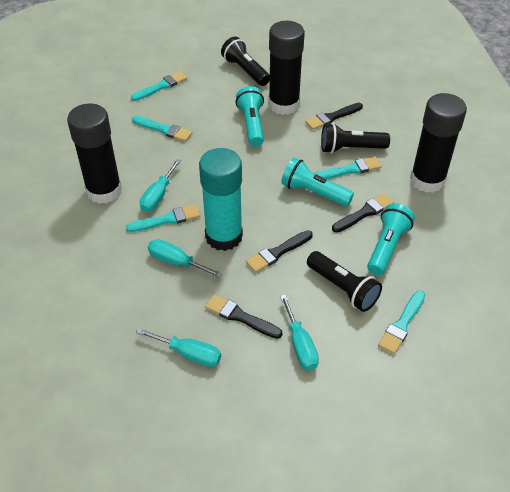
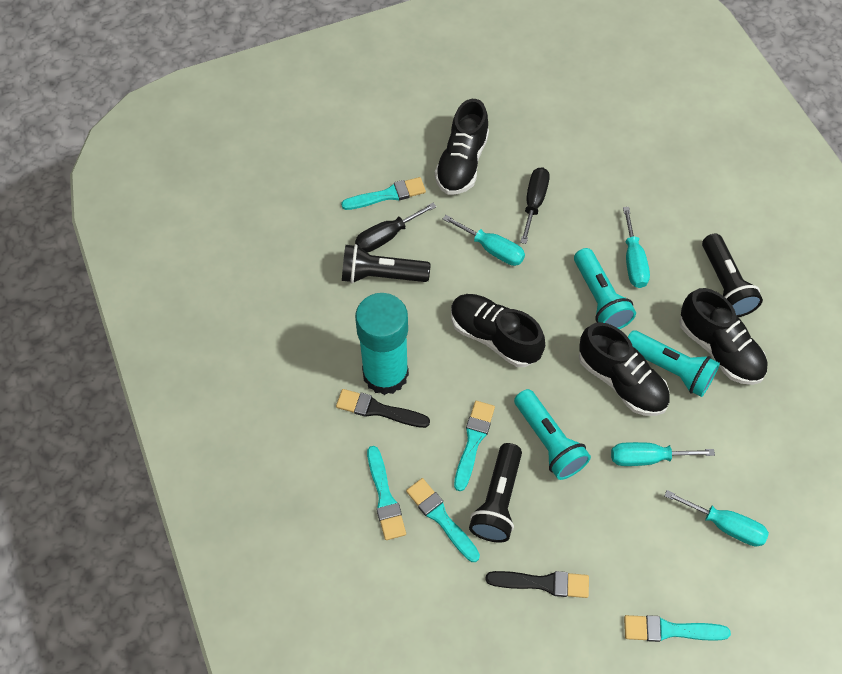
black brush: 4 -> 2
black glue stick: 3 -> 0
black screwdriver: 0 -> 2
black shoe: 0 -> 4

